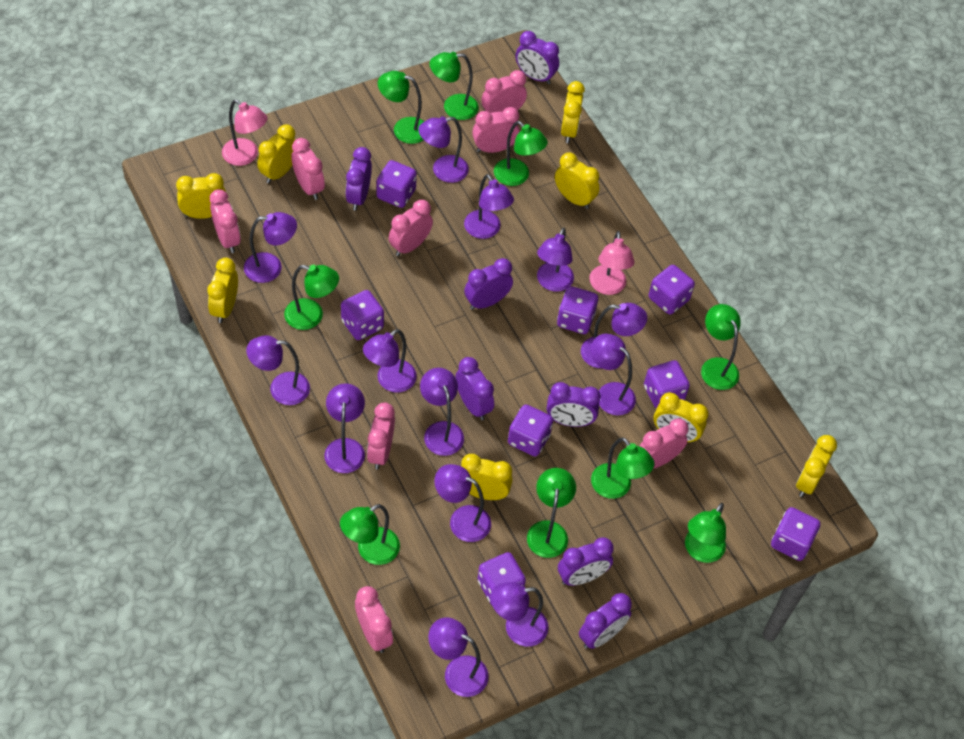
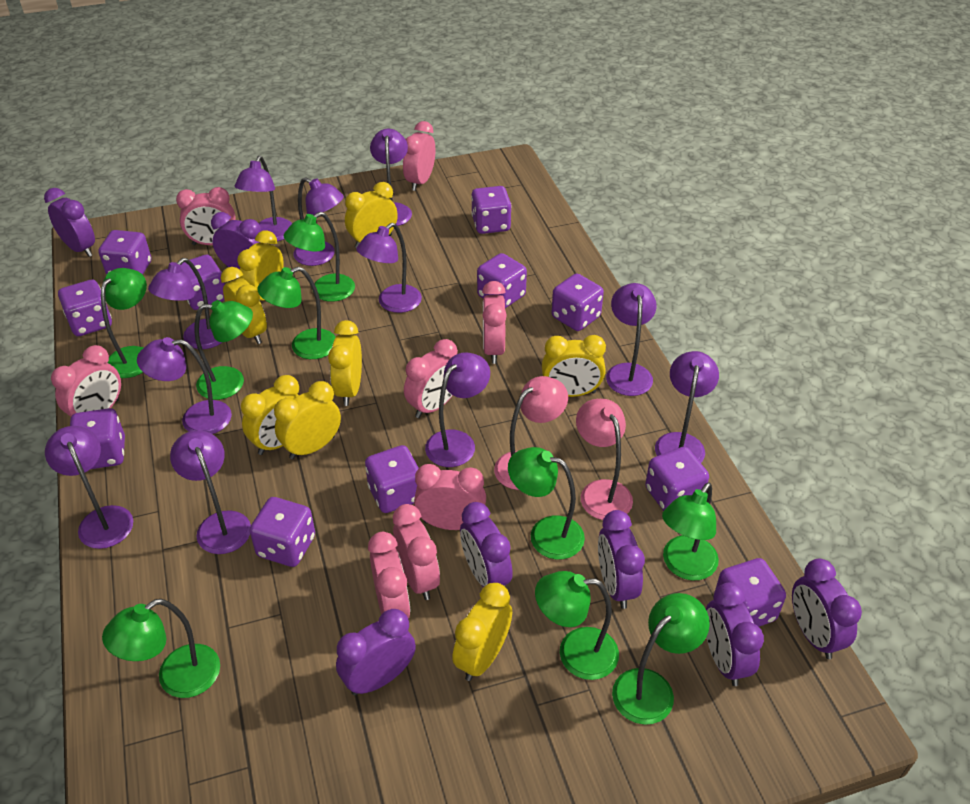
purple dice: 8 -> 11
purple lamp: 13 -> 11

